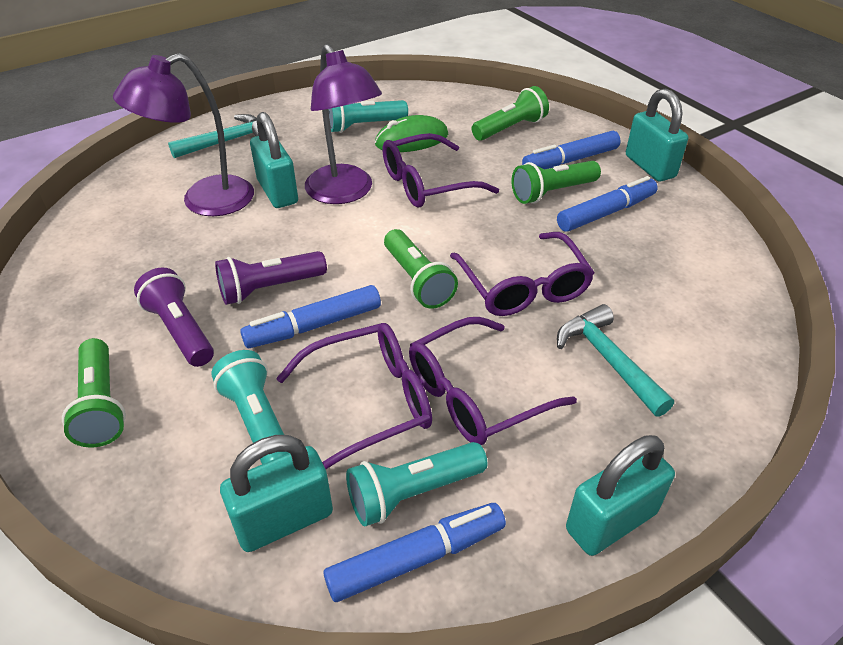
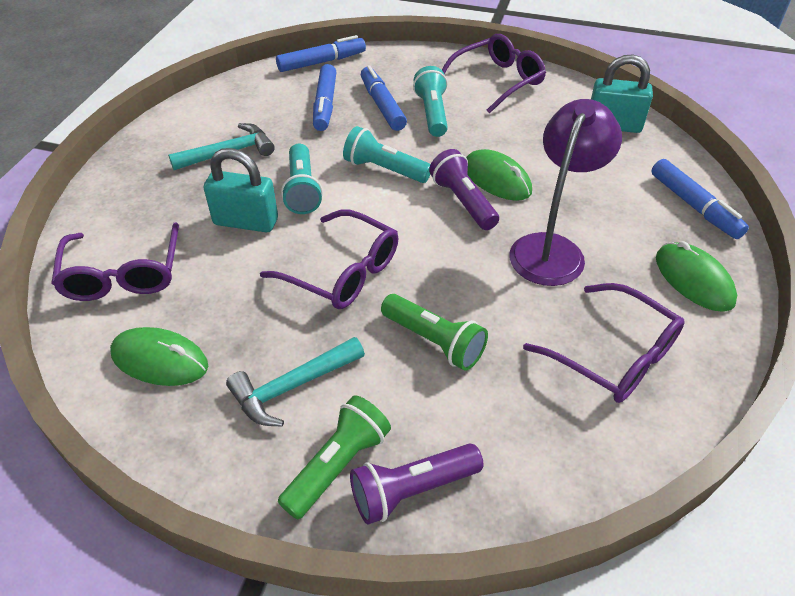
green flashlight: 4 -> 2
green mouse: 1 -> 3
purple lamp: 2 -> 1
turquoise padlock: 4 -> 2

